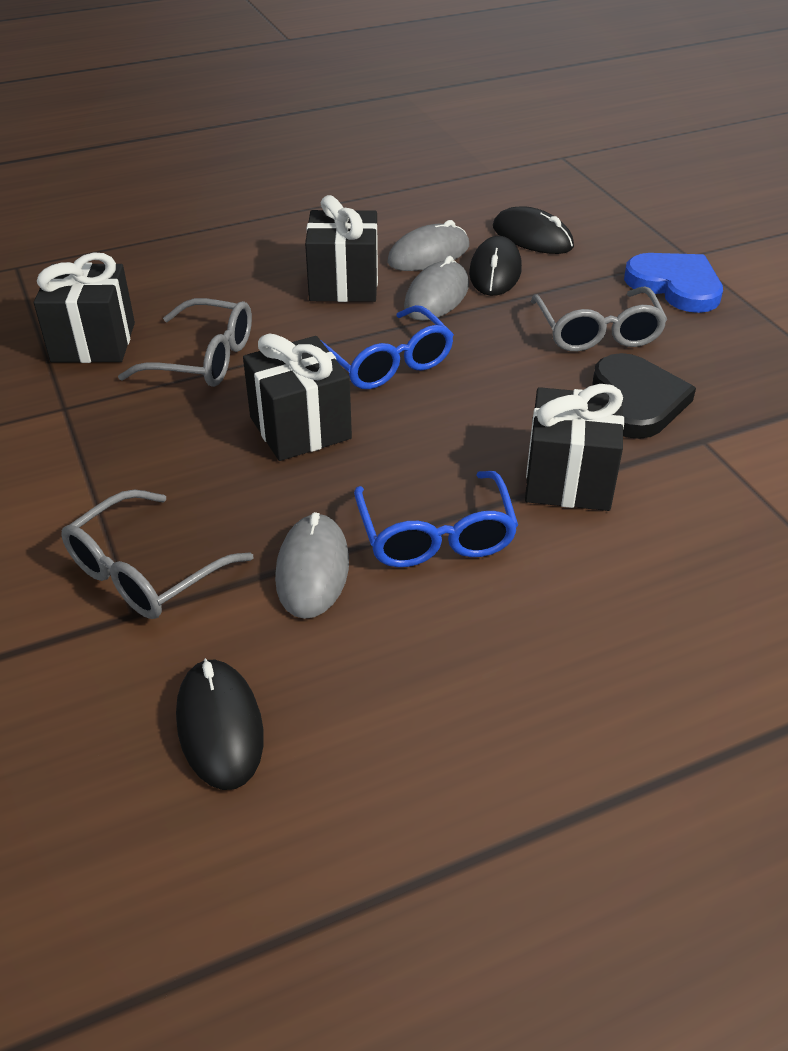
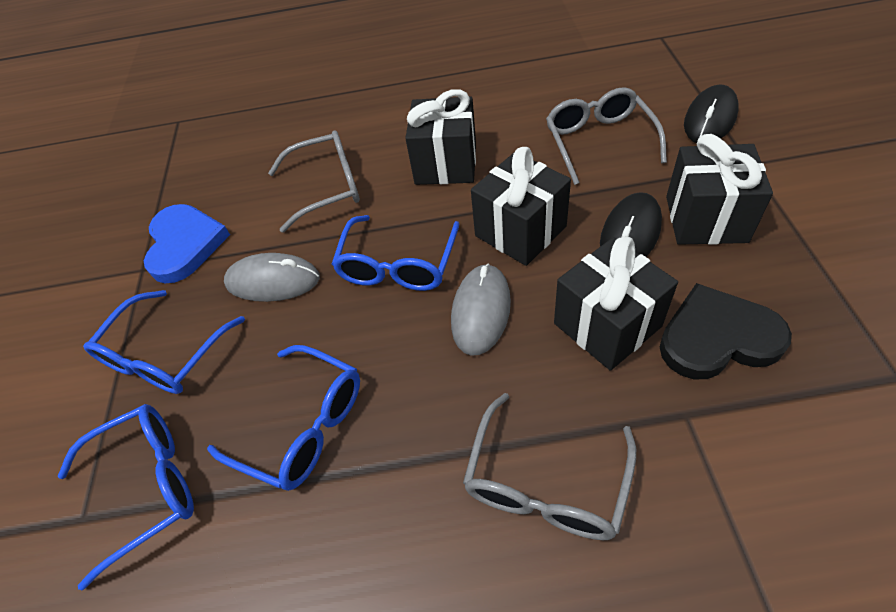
black mouse: 3 -> 2
blue glasses: 2 -> 4
grey mouse: 3 -> 2

